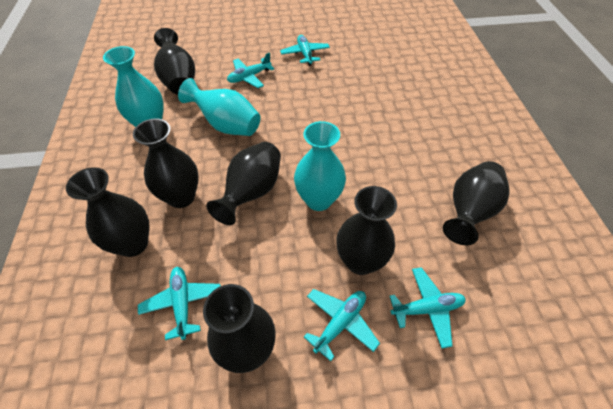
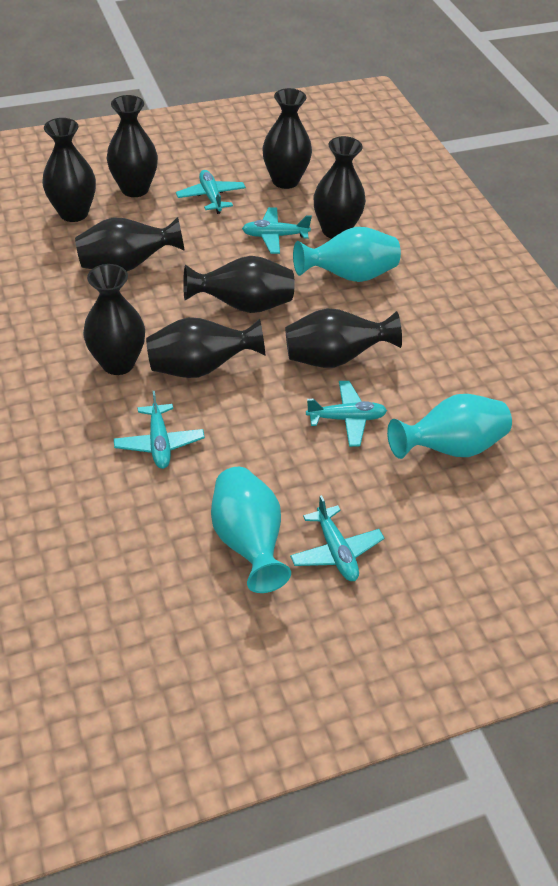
black vase: 7 -> 9

